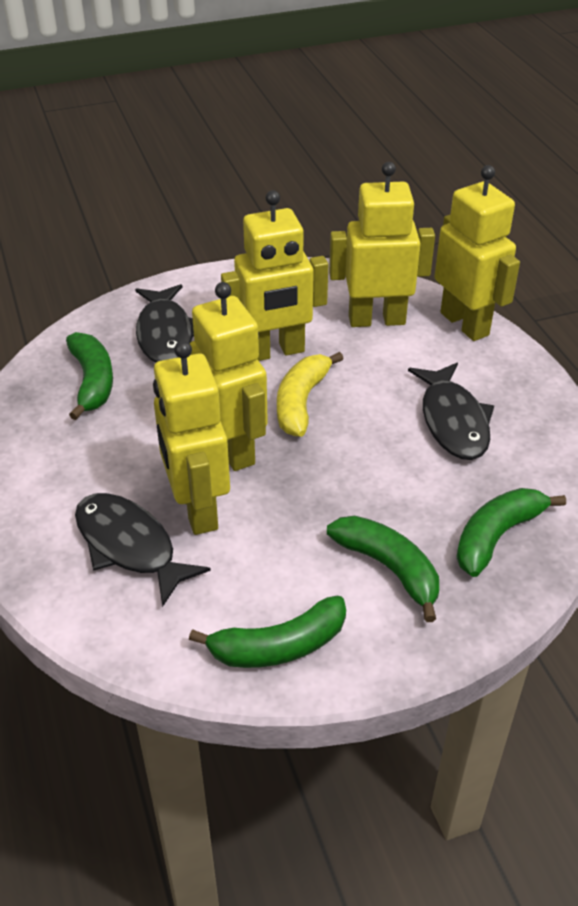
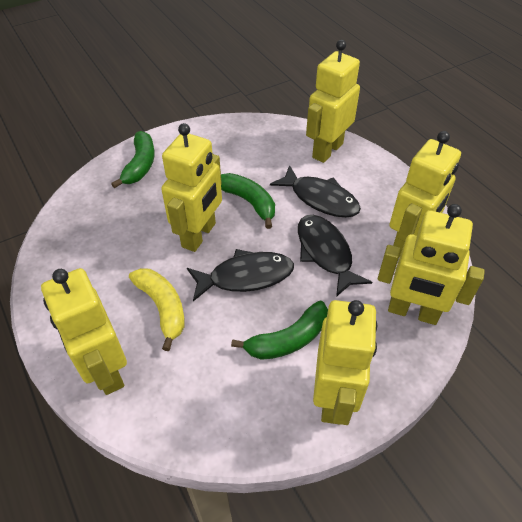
green banana: 4 -> 3
yellow robot: 5 -> 6

